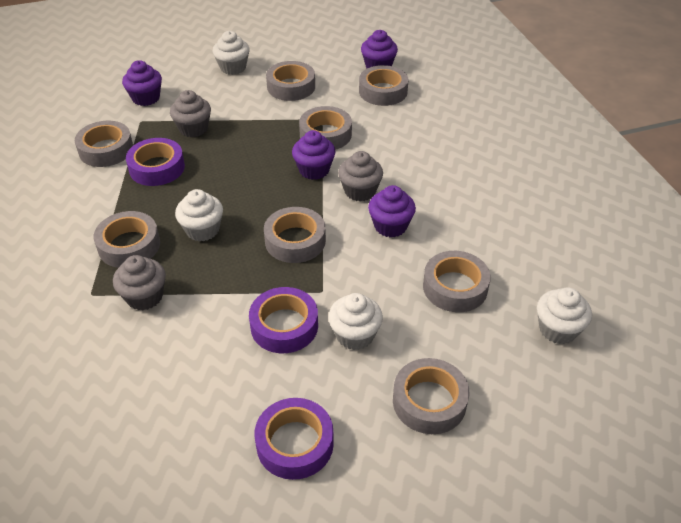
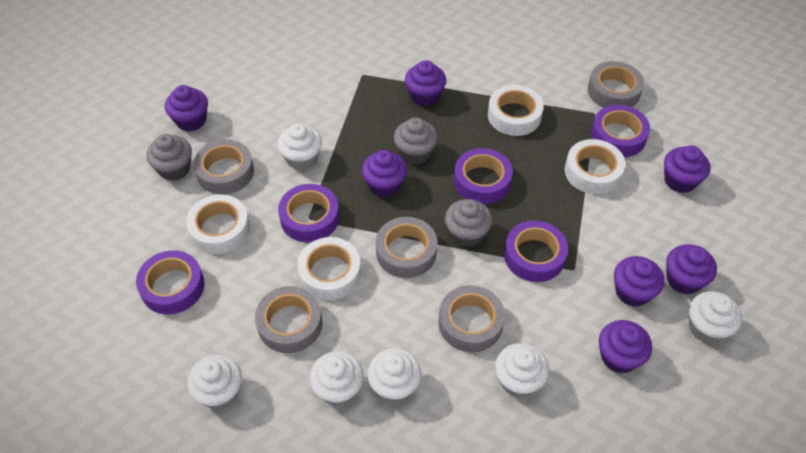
grey tape: 8 -> 5
purple cupcake: 4 -> 7
purple tape: 3 -> 5
white cupcake: 4 -> 6
white tape: 0 -> 4

